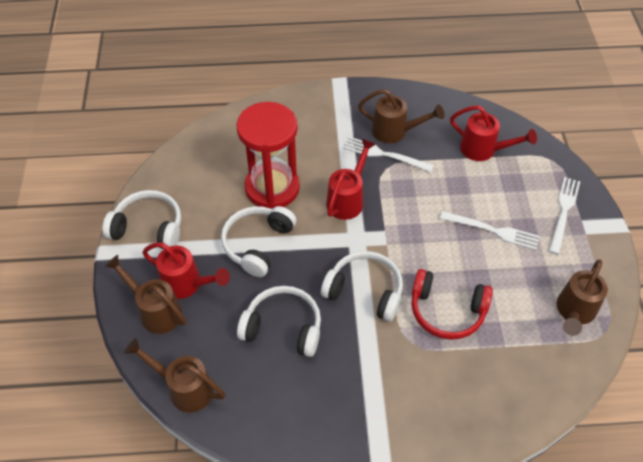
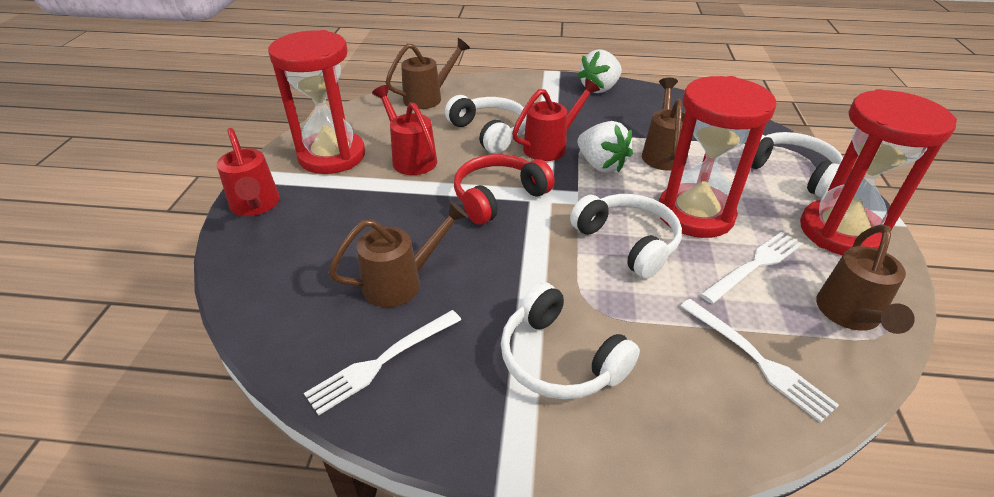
red hourglass: 1 -> 3
white strawberry: 0 -> 2

